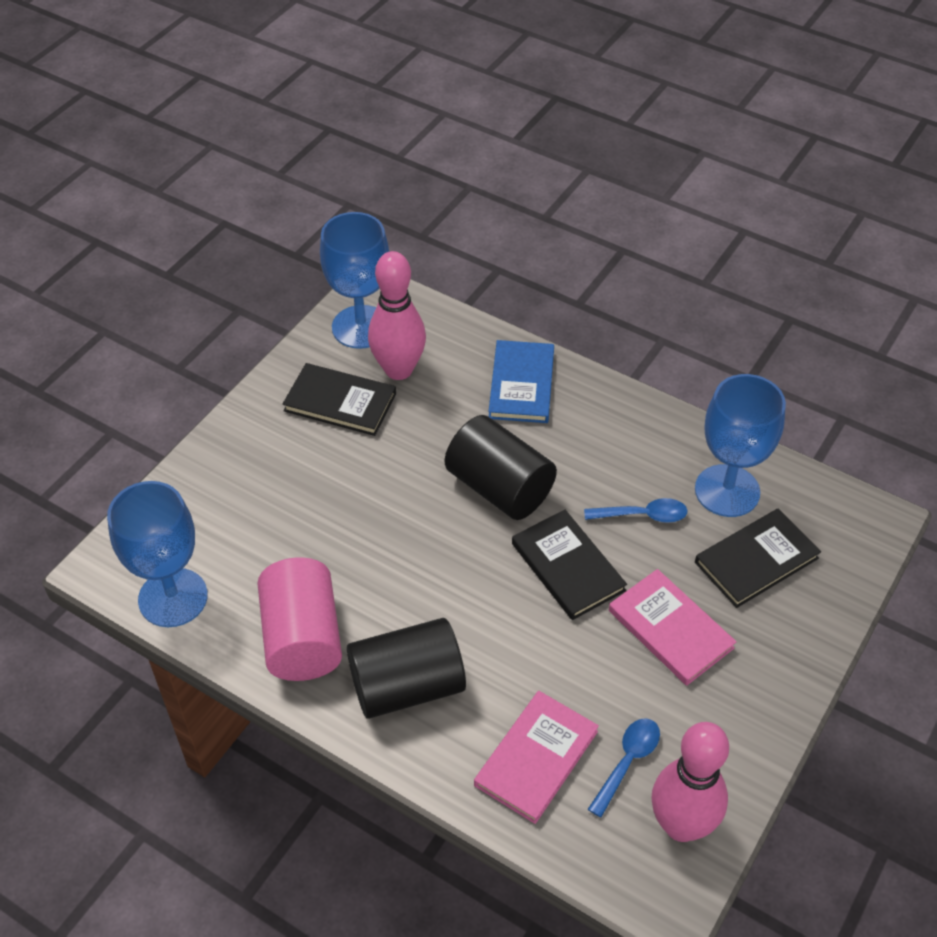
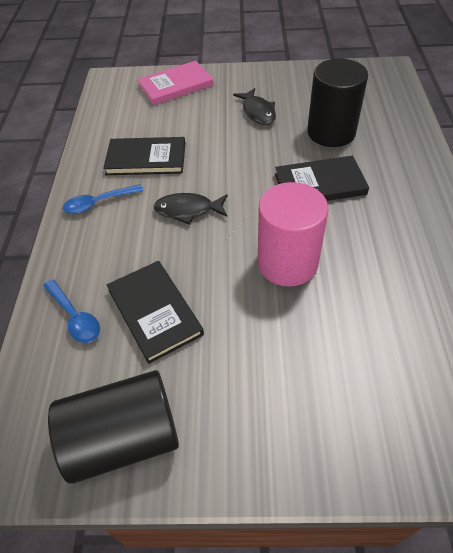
black fish: 0 -> 2
blue book: 1 -> 0
blue goblet: 3 -> 0
pink book: 2 -> 1
pink bowling pin: 2 -> 0

